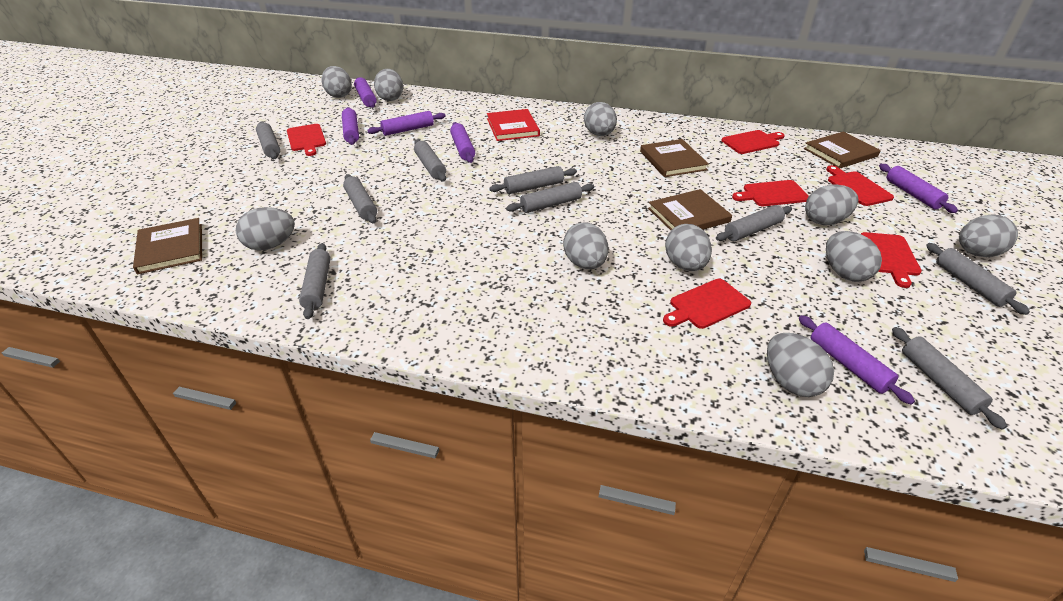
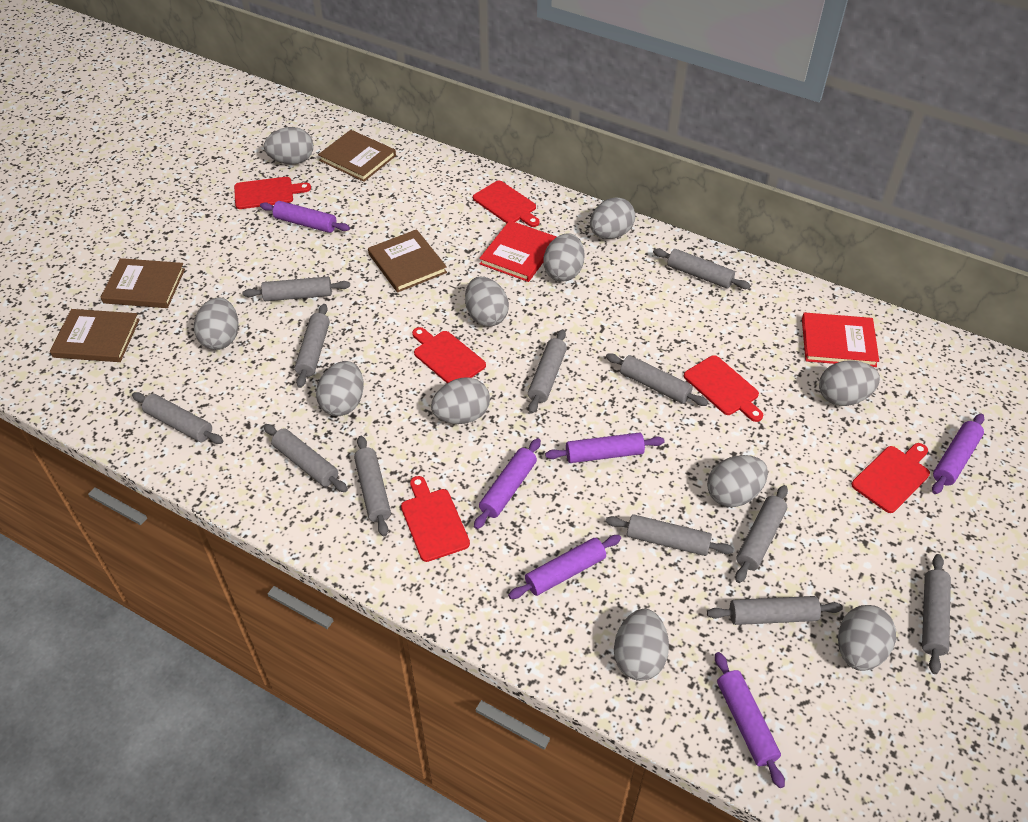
grey egg: 10 -> 11
grey rolling pin: 9 -> 12
red book: 1 -> 2

